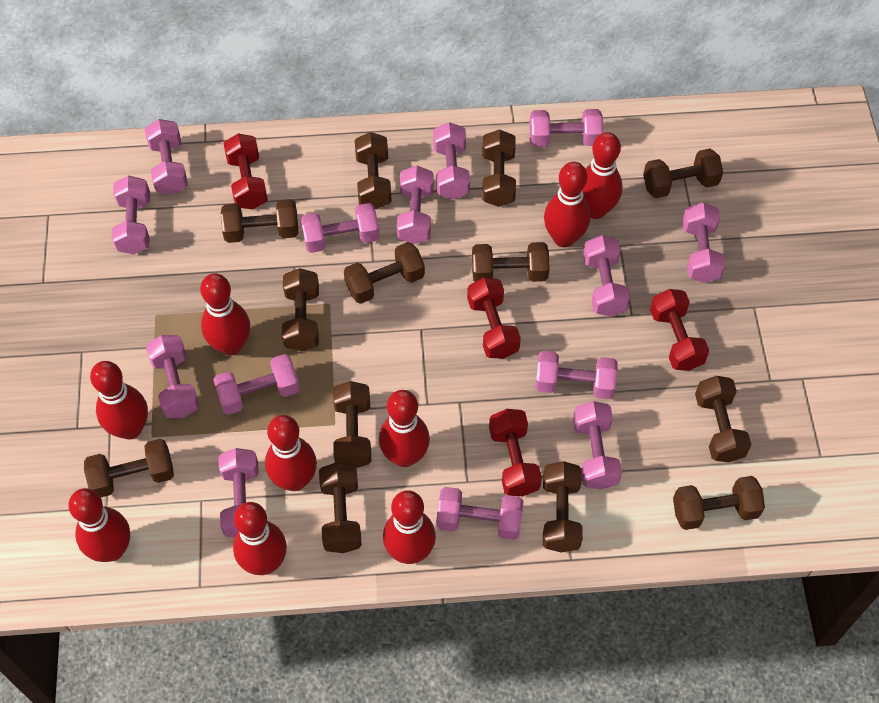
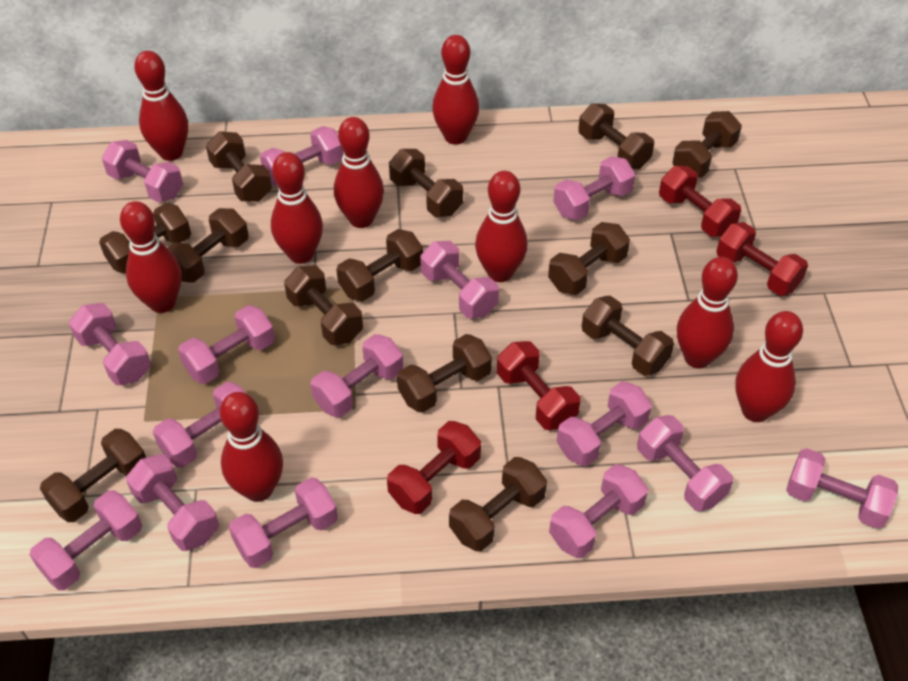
pink dumbbell: 14 -> 15

